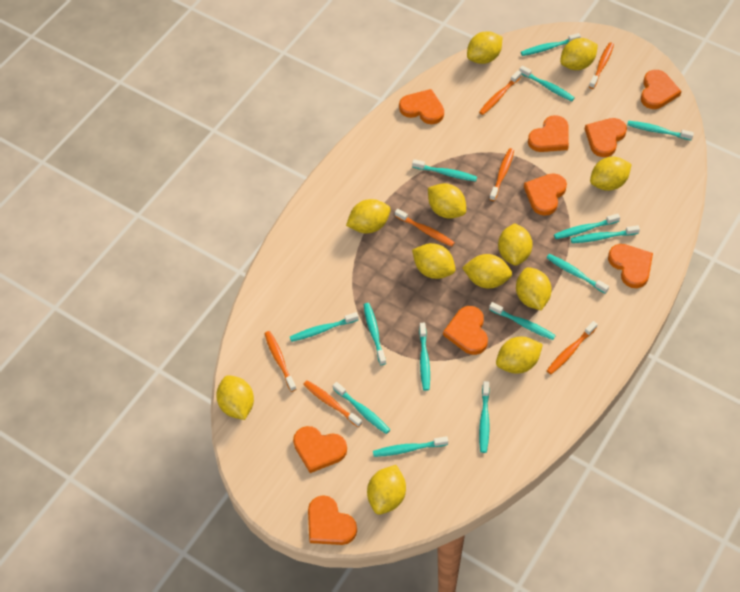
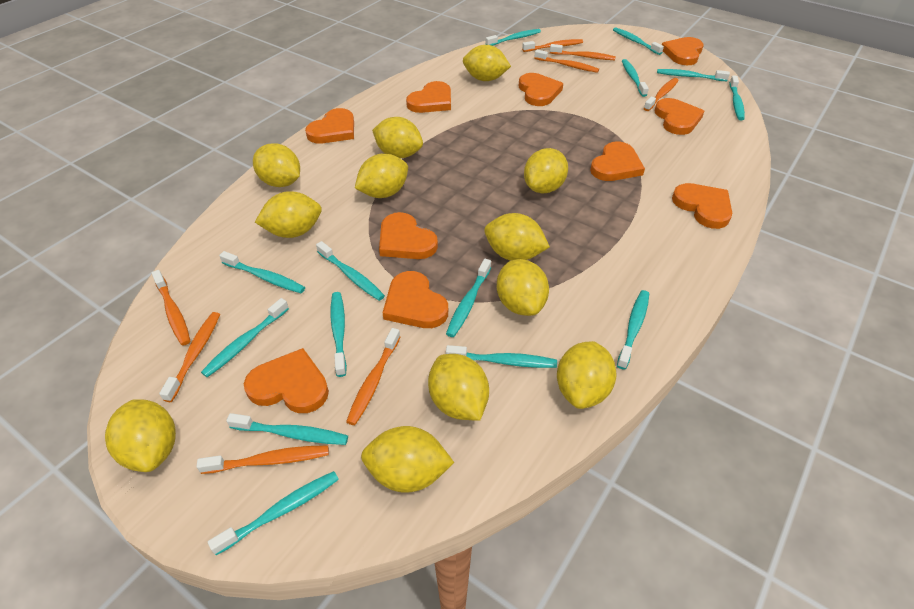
orange heart: 9 -> 10
orange toothbrush: 7 -> 8

